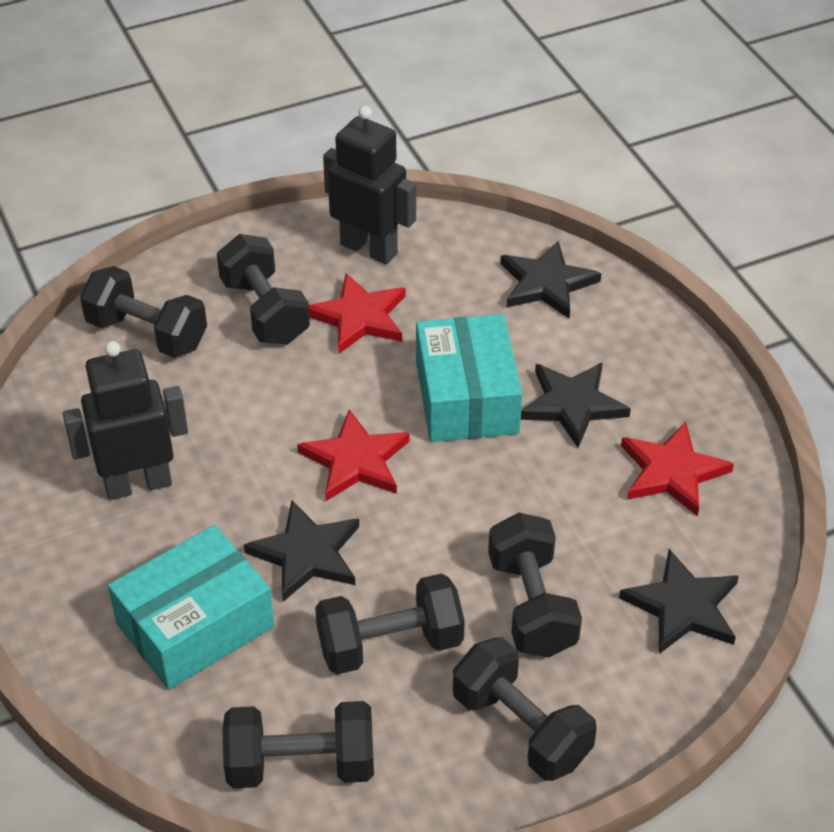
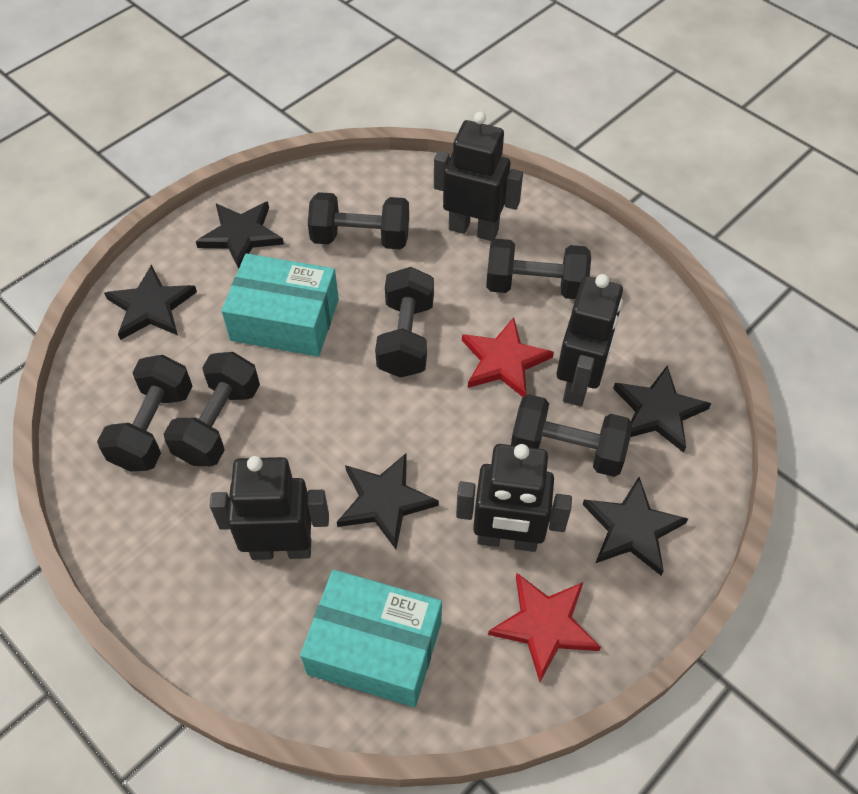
black robot: 2 -> 4
black star: 4 -> 5
red star: 3 -> 2

